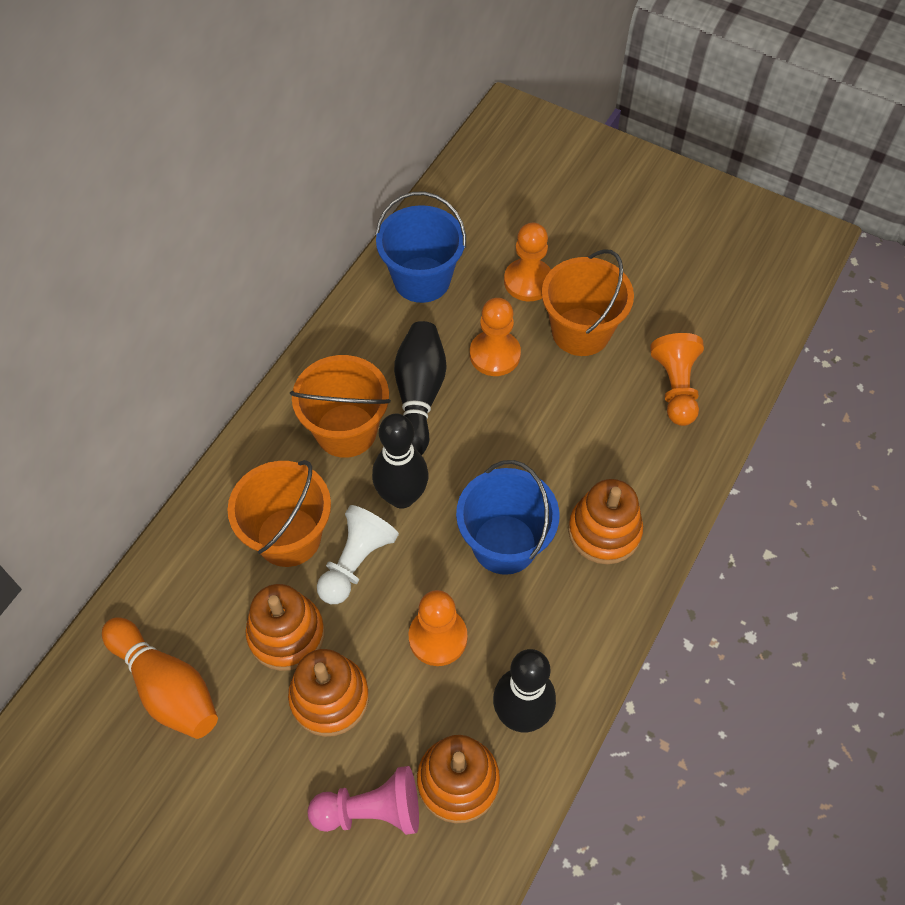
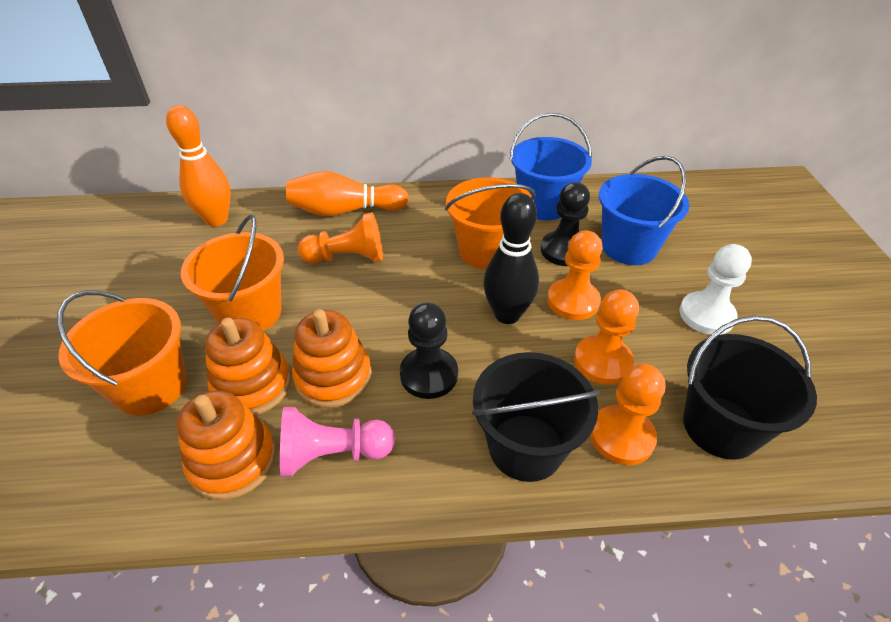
black bowling pin: 3 -> 1
black bucket: 0 -> 2
black pawn: 0 -> 2
orange bowling pin: 1 -> 2
orange stacking toy: 4 -> 3

